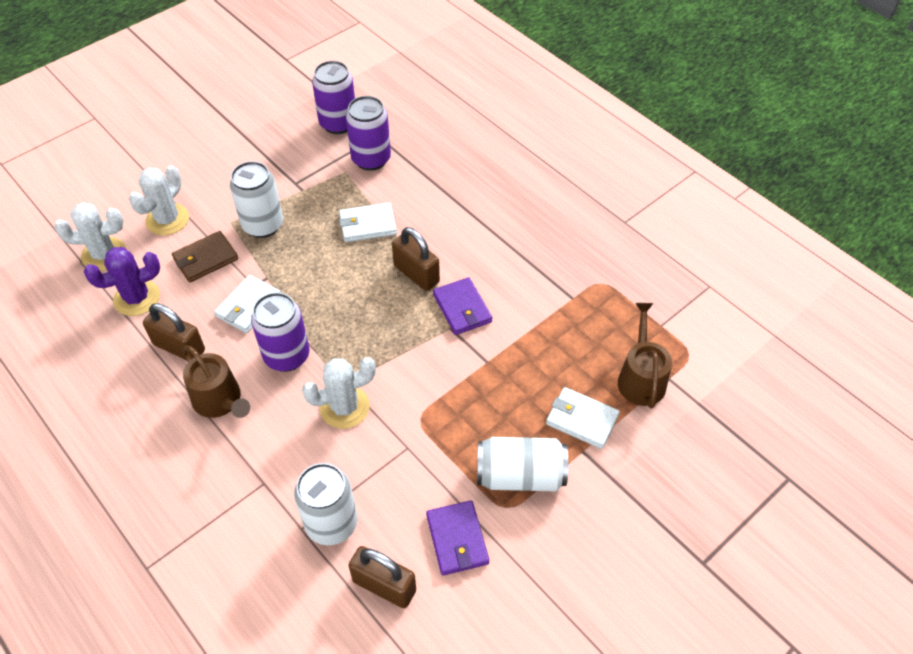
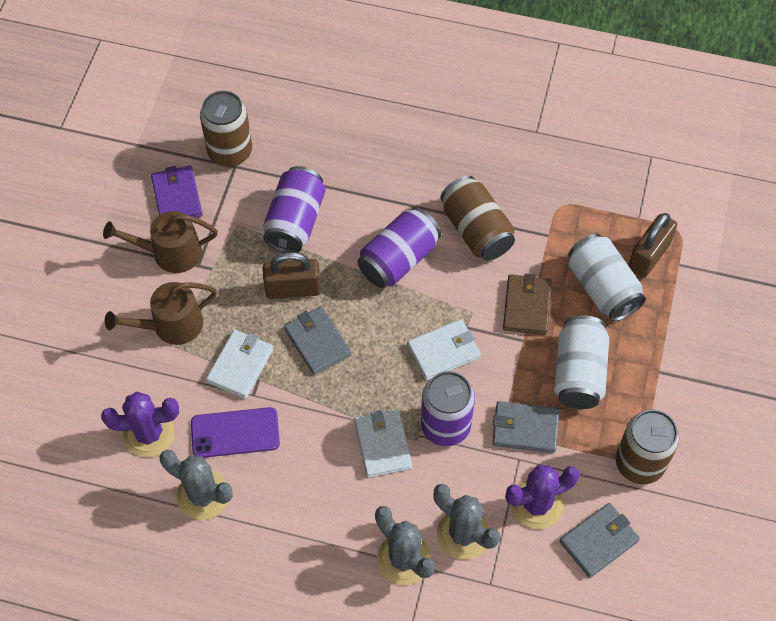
brown can: 0 -> 3
brown padlock: 3 -> 2
grey cactus: 0 -> 3
grey wallet: 0 -> 3
purple cactus: 1 -> 2
purple phone: 0 -> 1
purple wallet: 2 -> 1
white cactus: 3 -> 0
white can: 3 -> 2

